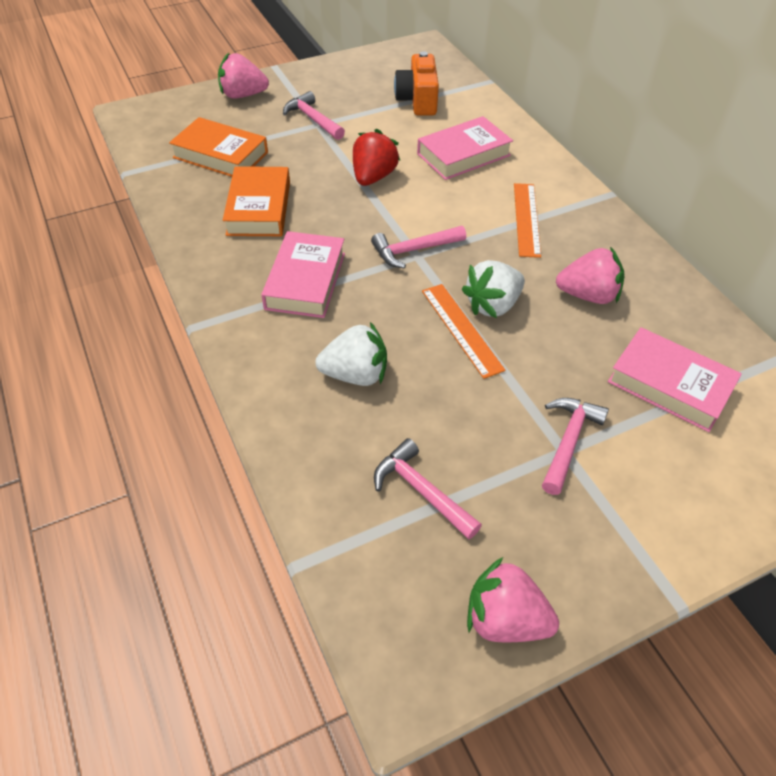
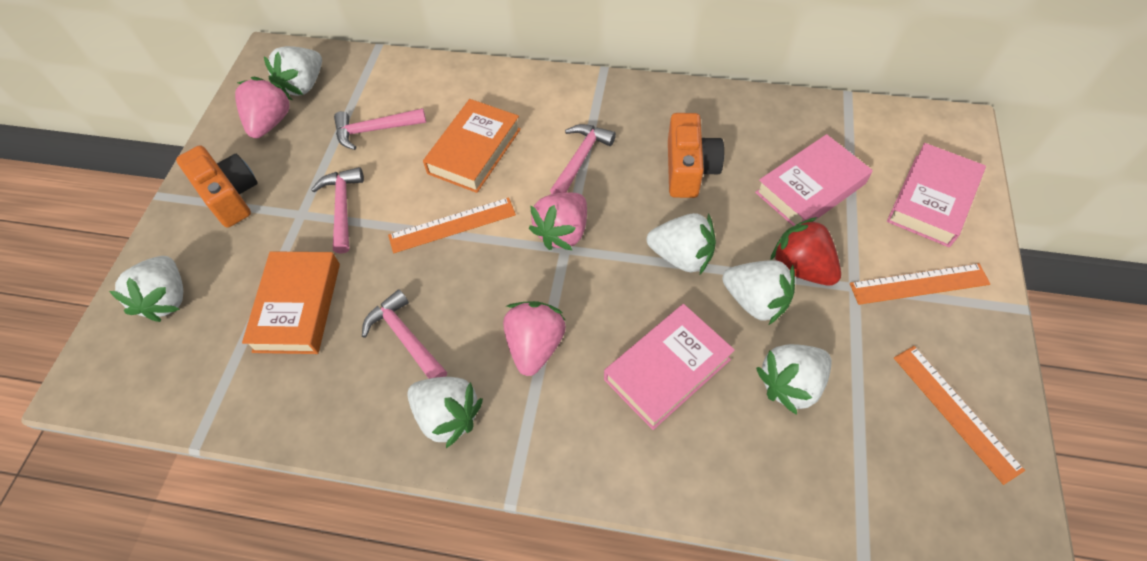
orange camera: 1 -> 2
orange ruler: 2 -> 3
white strawberry: 2 -> 6

